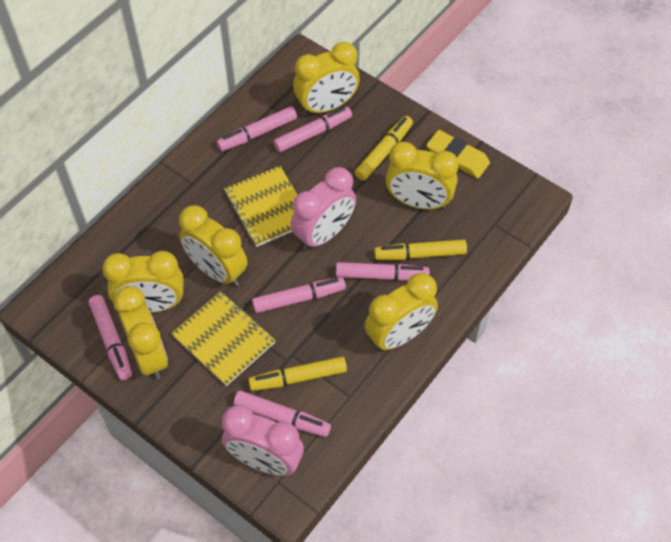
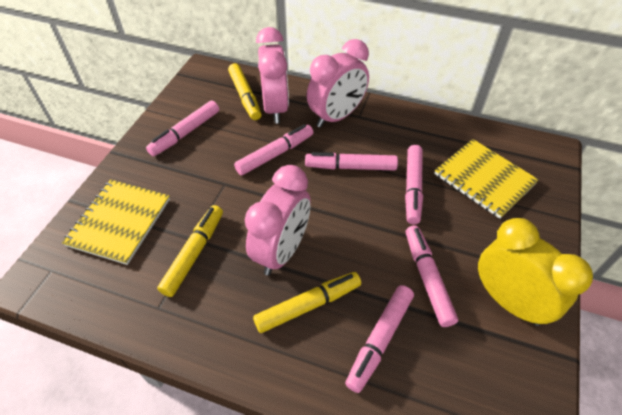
pink clock: 2 -> 3
yellow clock: 6 -> 1
yellow eraser: 1 -> 0

